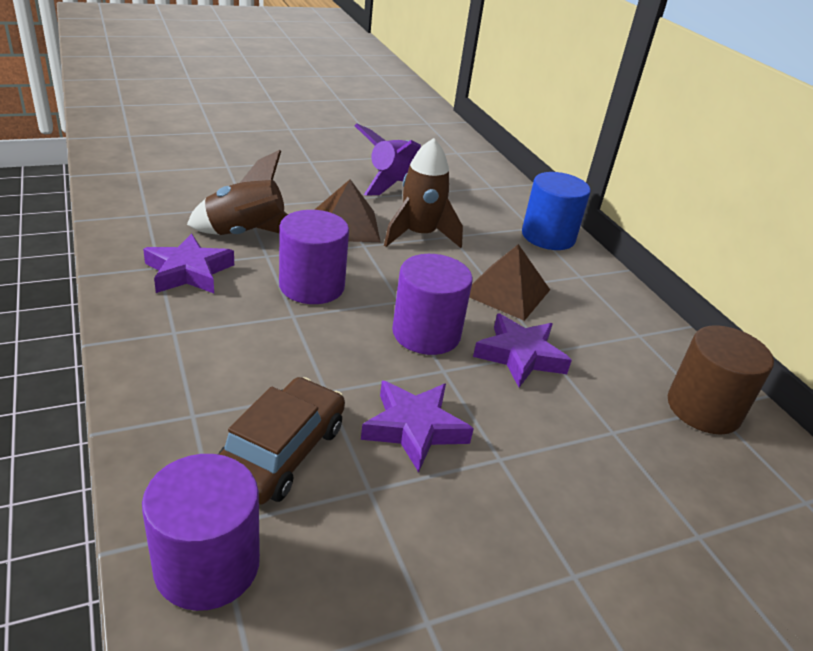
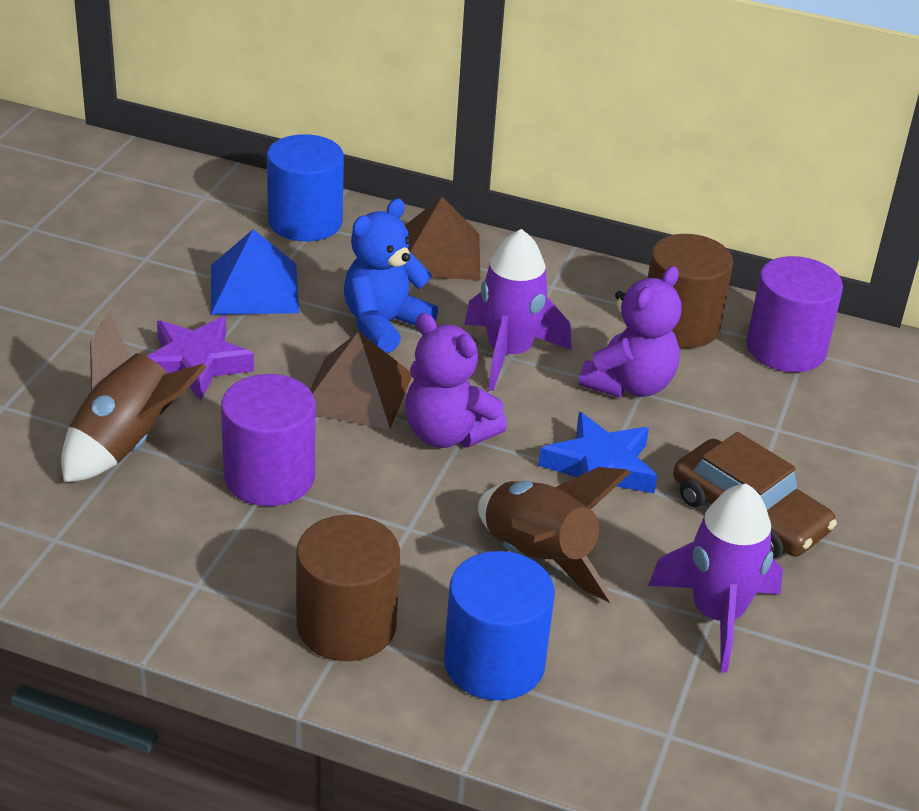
blue cylinder: 1 -> 2
blue pyramid: 0 -> 1
blue star: 0 -> 1
blue teddy bear: 0 -> 1
brown cylinder: 1 -> 2
purple cylinder: 3 -> 2
purple rocket: 1 -> 2
purple star: 3 -> 1
purple teddy bear: 0 -> 2

